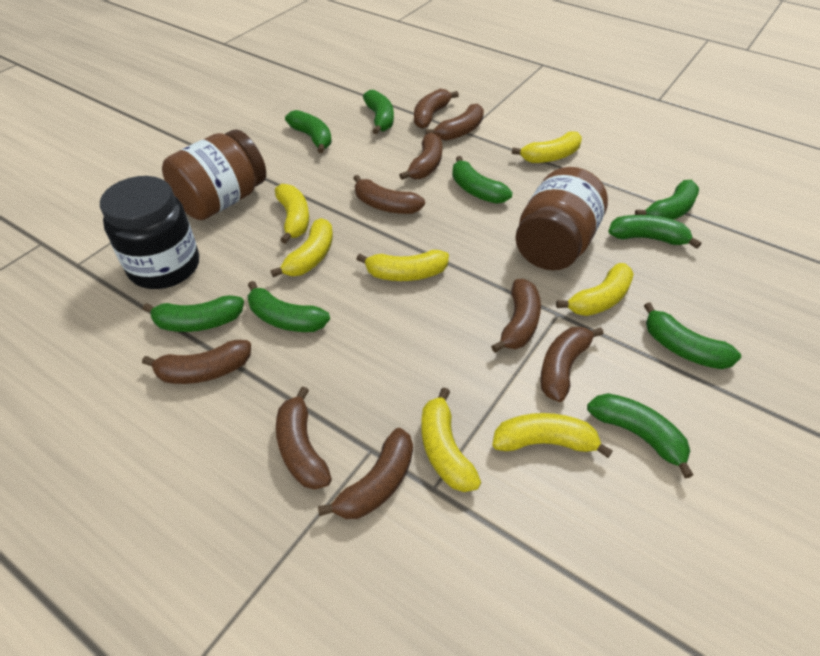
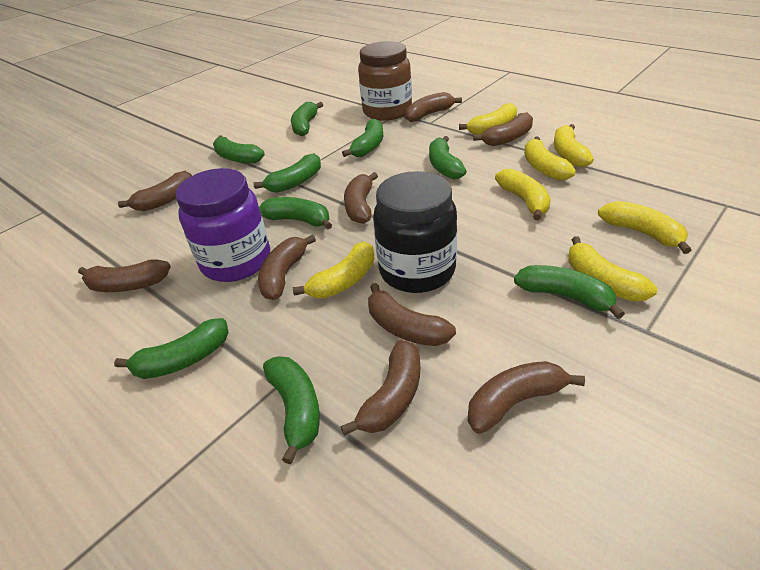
brown jar: 2 -> 1
purple jar: 0 -> 1

